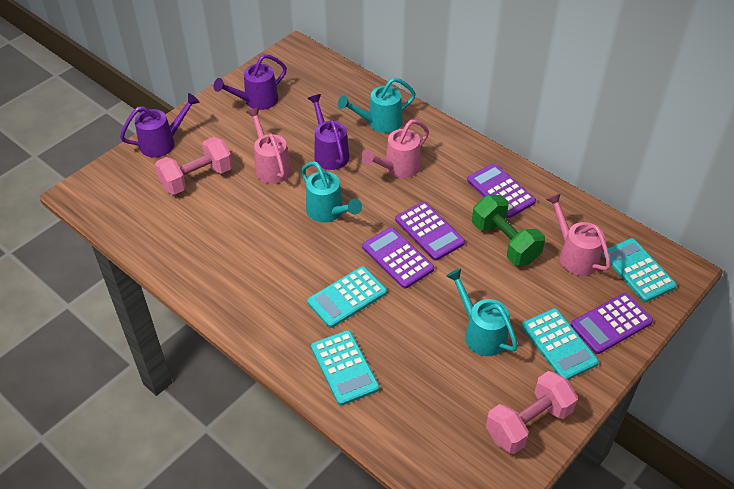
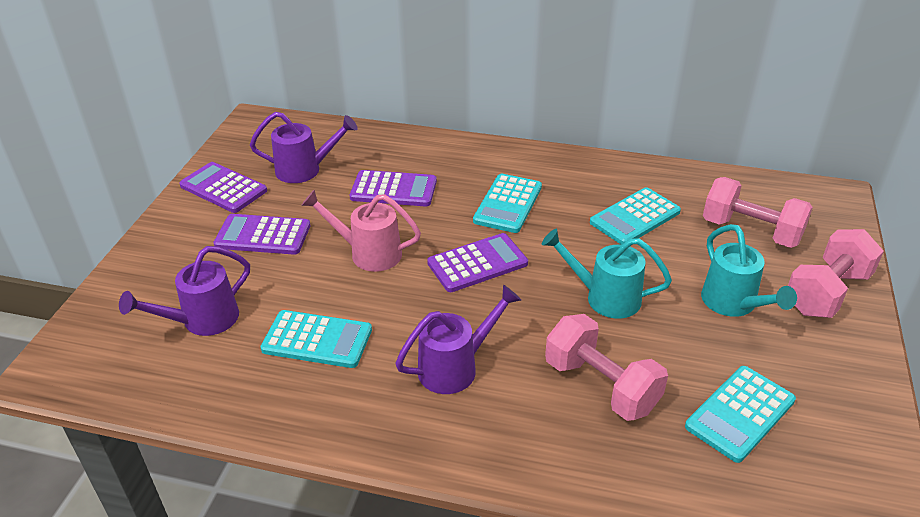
green dumbbell: 1 -> 0
pink dumbbell: 2 -> 3
pink watering can: 3 -> 1
turquoise watering can: 3 -> 2

